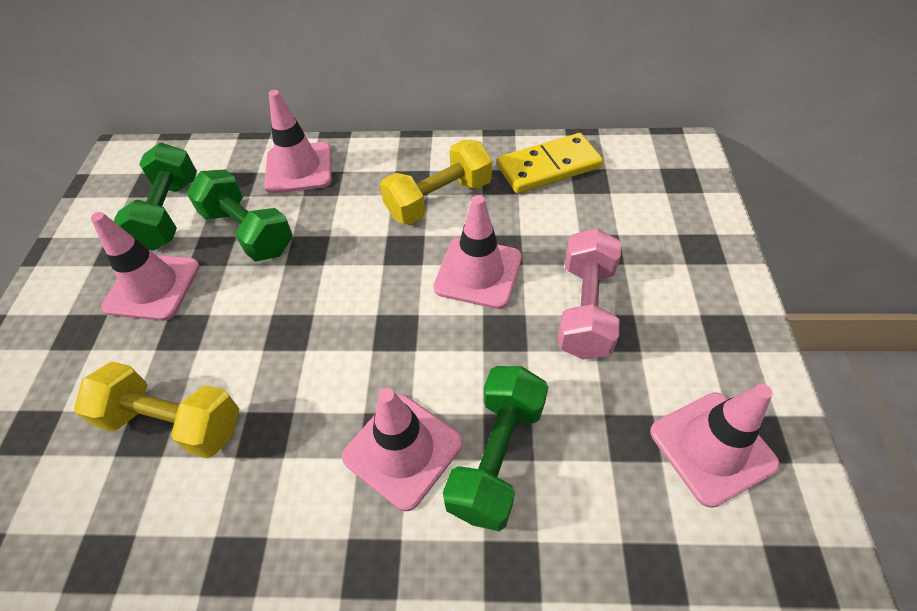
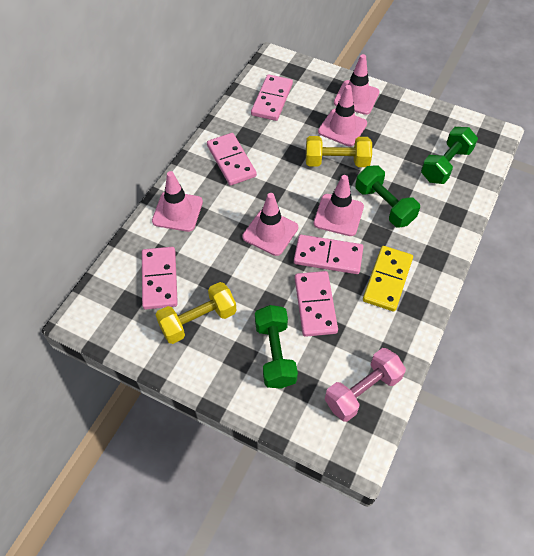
pink domino: 0 -> 5

